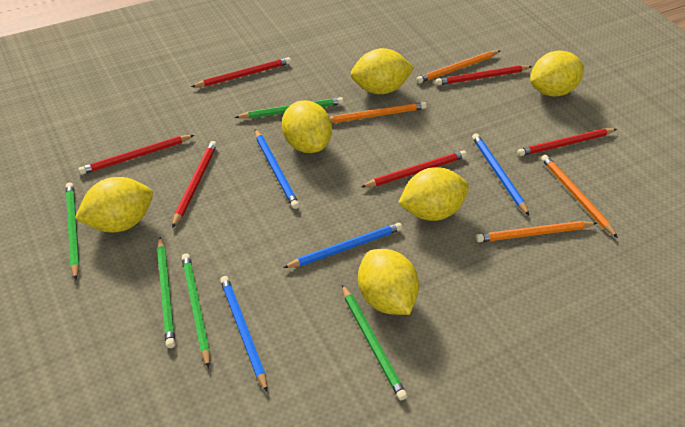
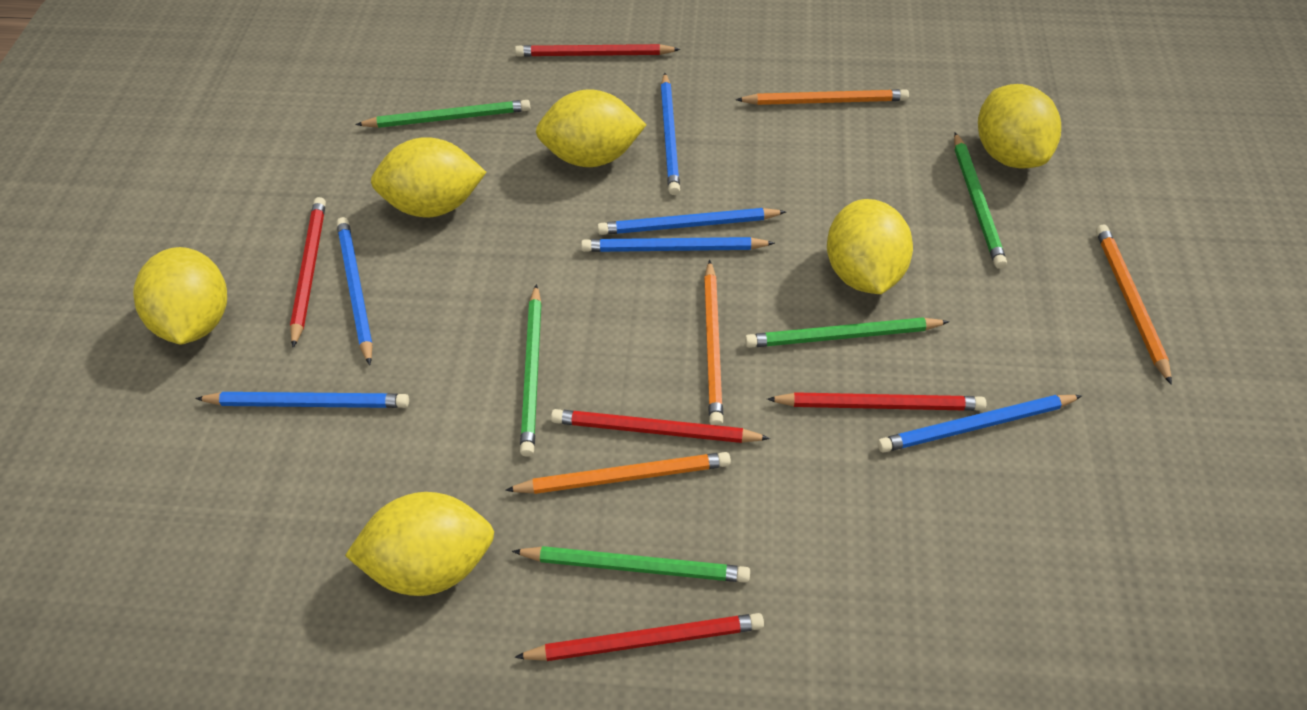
blue pencil: 4 -> 6
red pencil: 6 -> 5

